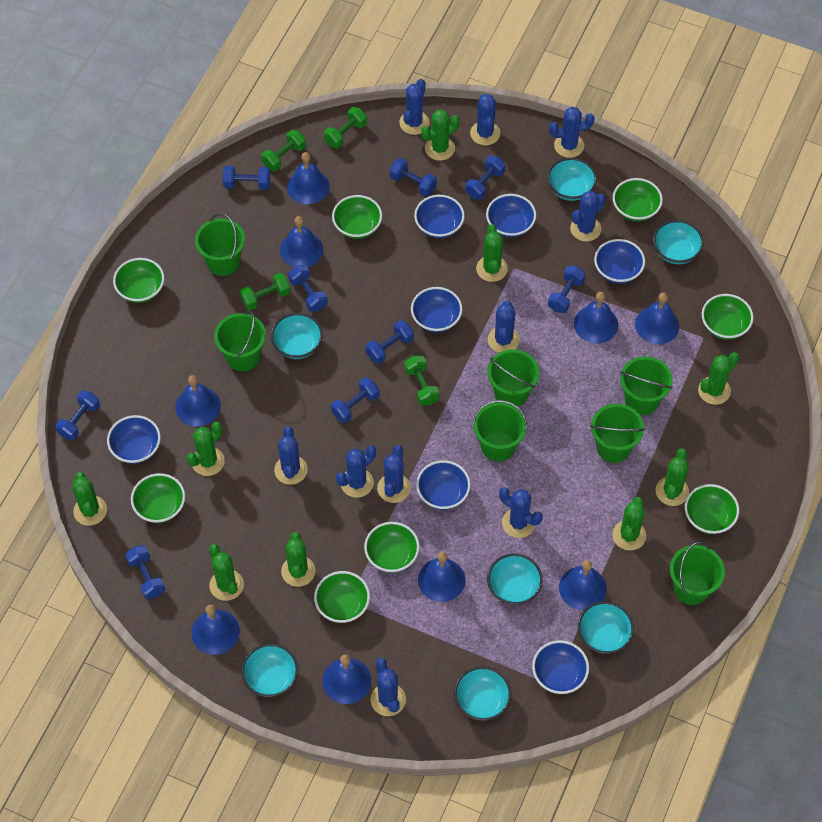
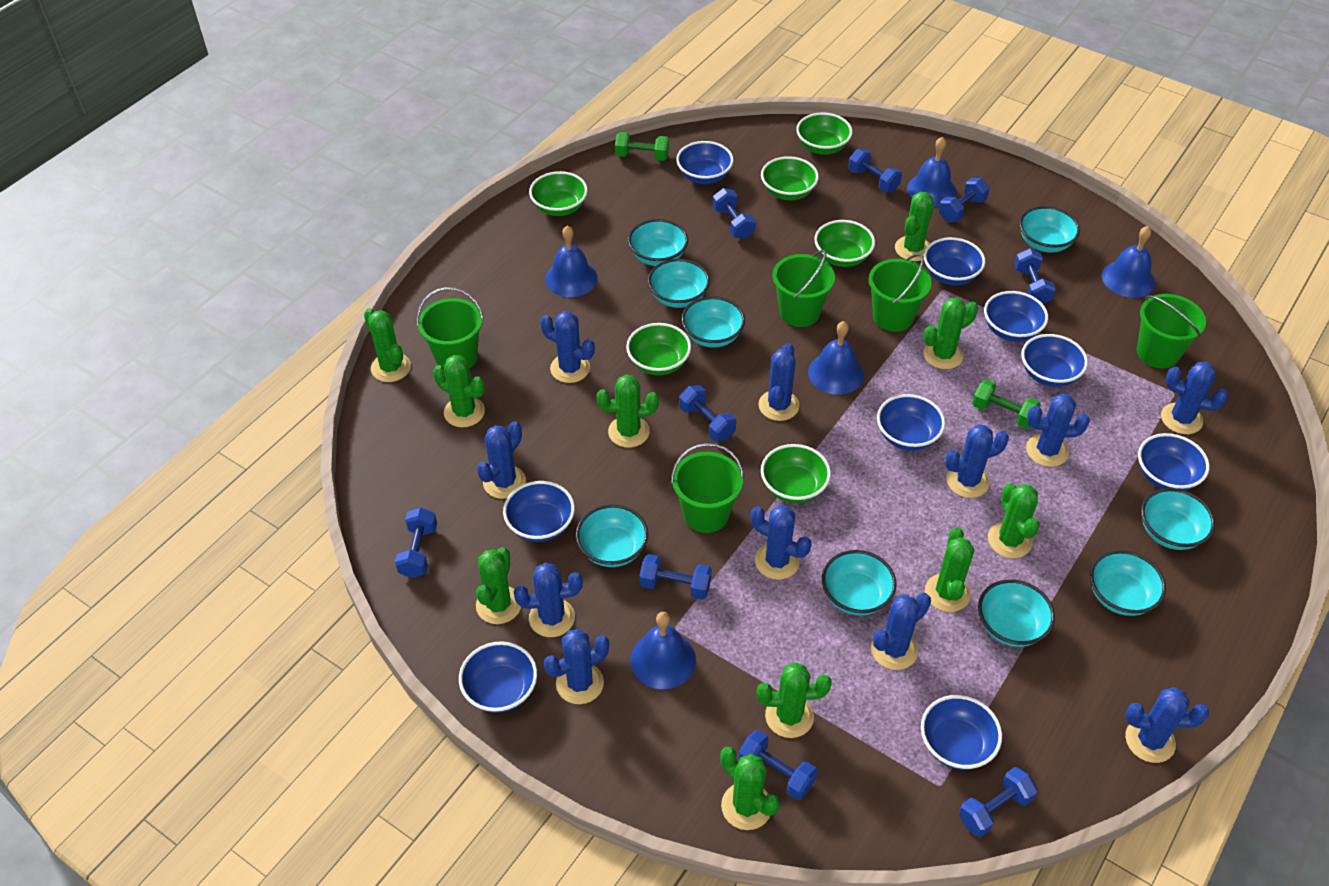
blue bell: 9 -> 5
blue bowl: 7 -> 9
blue cactus: 10 -> 11
green bowl: 8 -> 6
green bucket: 7 -> 5
green cactus: 9 -> 10
green dumbbell: 4 -> 2
turquoise bowl: 7 -> 9

